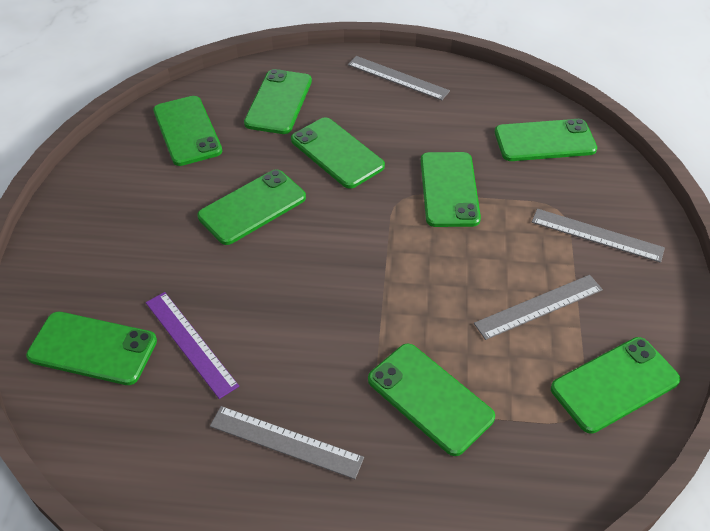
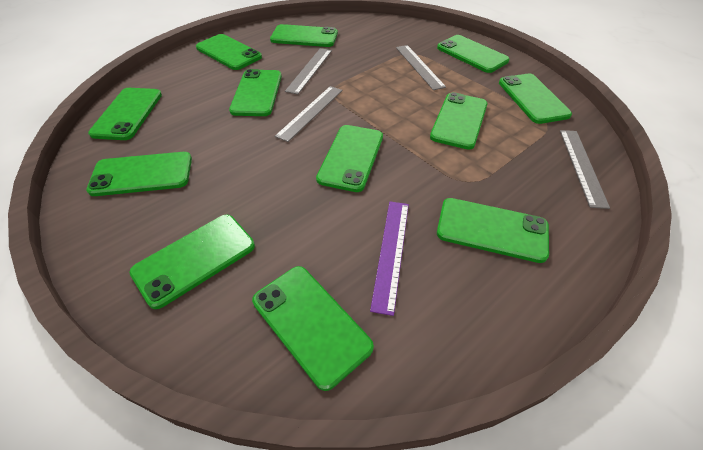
green phone: 9 -> 12

